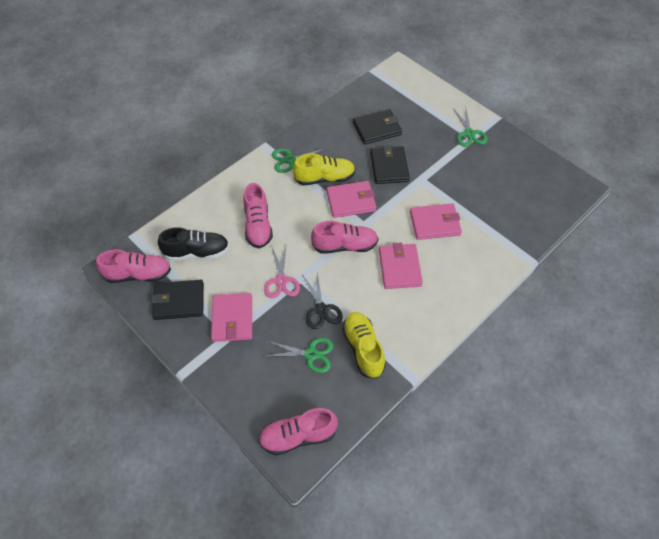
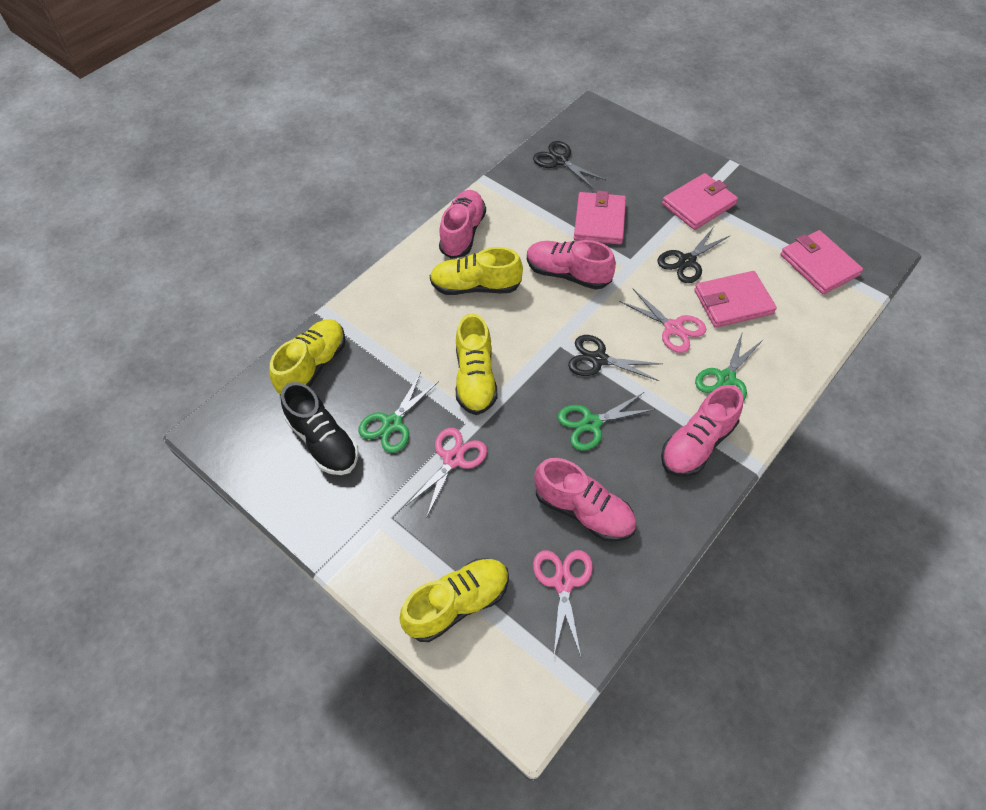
black scissors: 1 -> 3
black wallet: 3 -> 0
pink scissors: 1 -> 3
yellow shoe: 2 -> 4

